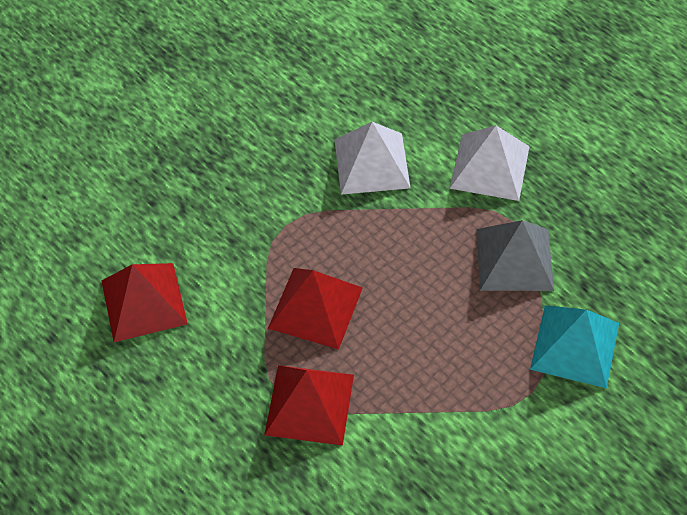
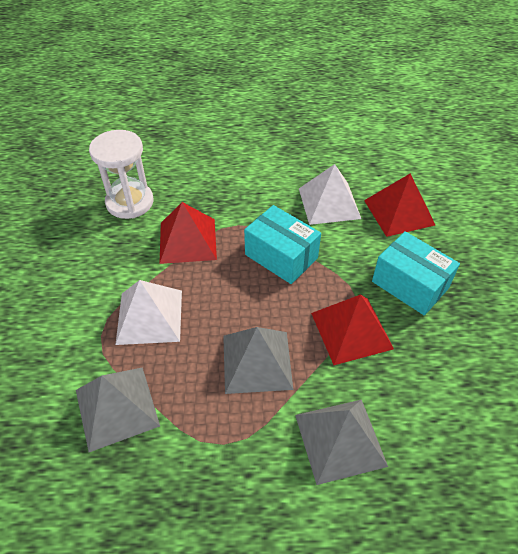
grey pyramid: 1 -> 3
turquoise box: 0 -> 2
turquoise pyramid: 1 -> 0
white hourglass: 0 -> 1

